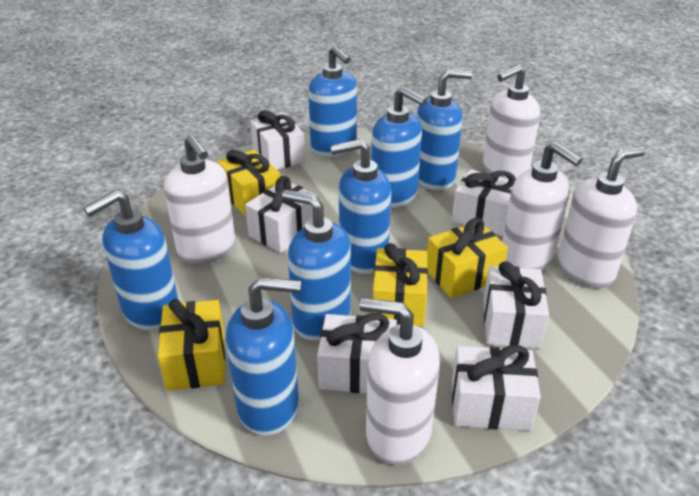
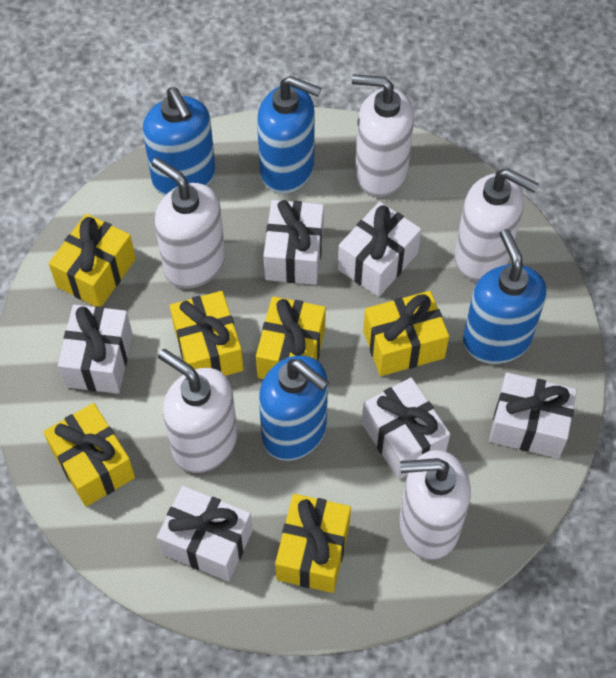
blue soap dispenser: 7 -> 4
yellow gift: 4 -> 6

